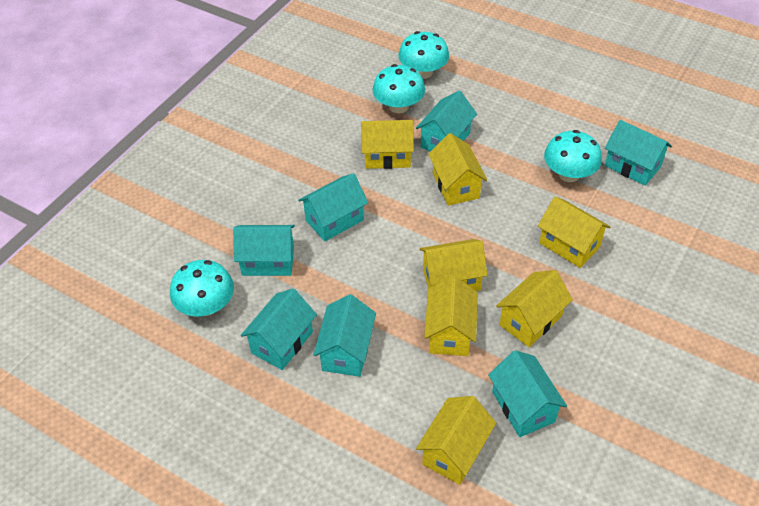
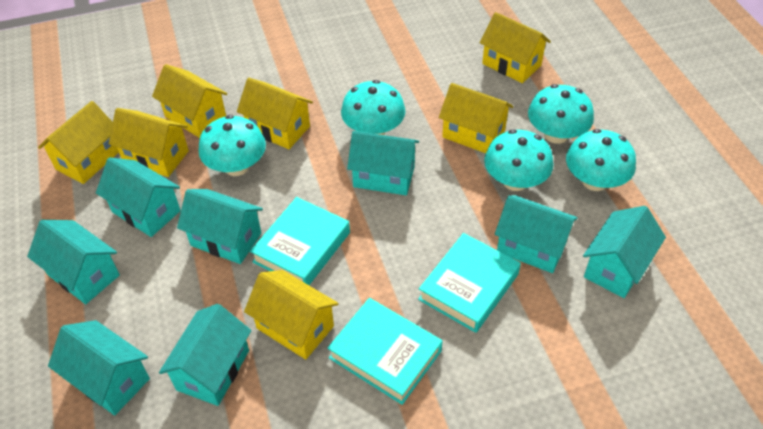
turquoise book: 0 -> 3
turquoise house: 7 -> 8
turquoise mushroom: 4 -> 5

